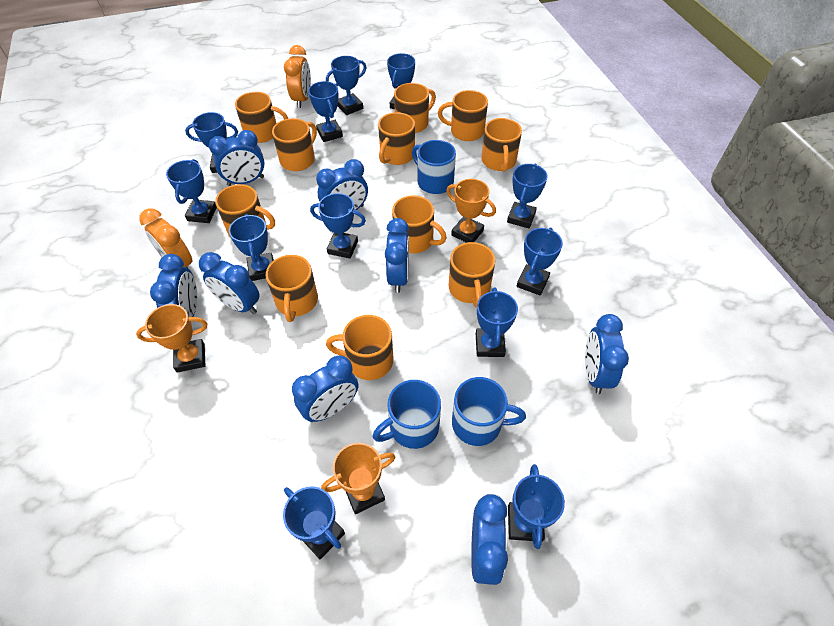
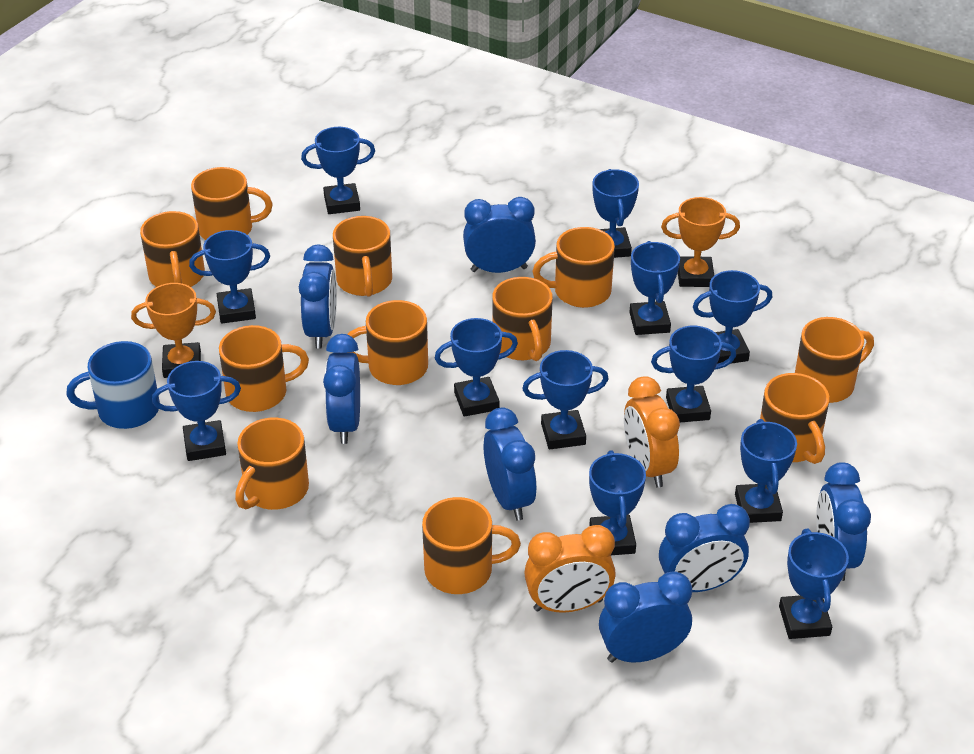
blue clock: 8 -> 7
blue mug: 3 -> 1
orange trophy: 3 -> 2

